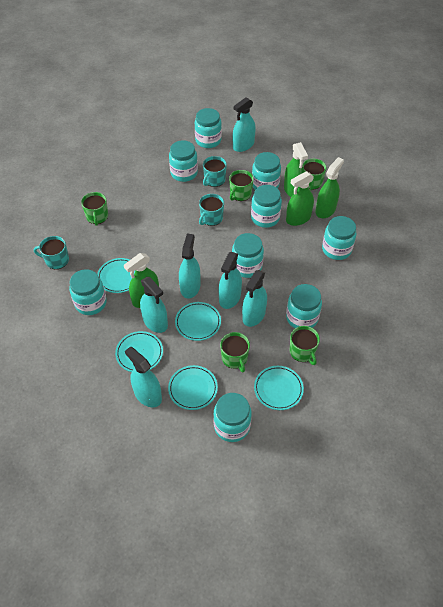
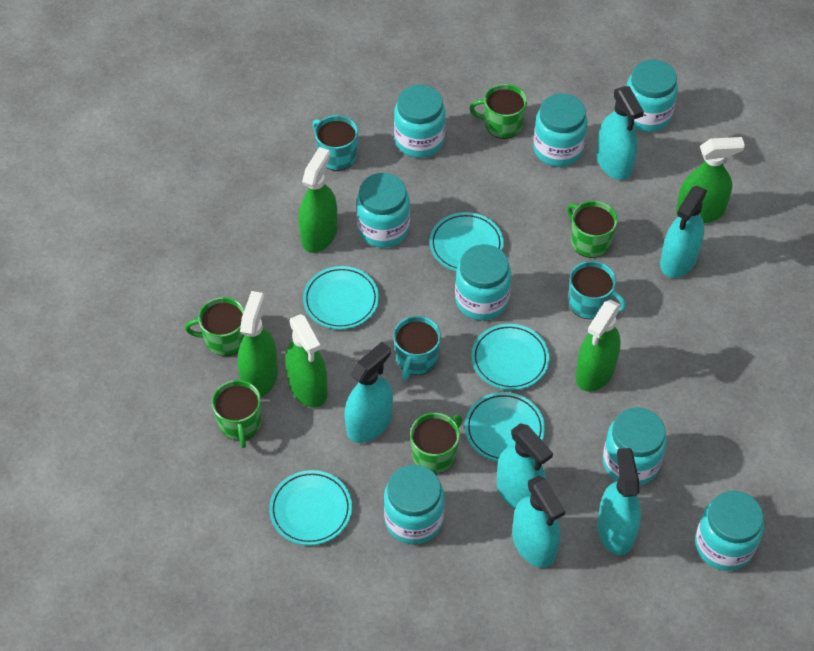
green spray bottle: 4 -> 5
turquoise jar: 9 -> 8

